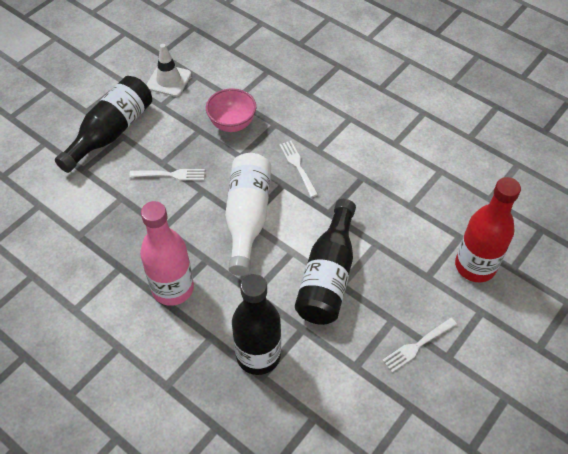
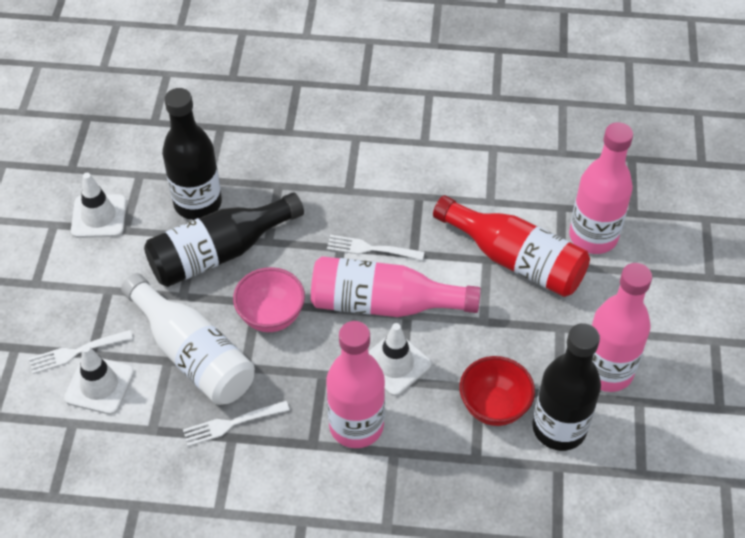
pink bottle: 1 -> 4
red bowl: 0 -> 1
white traffic cone: 1 -> 3

